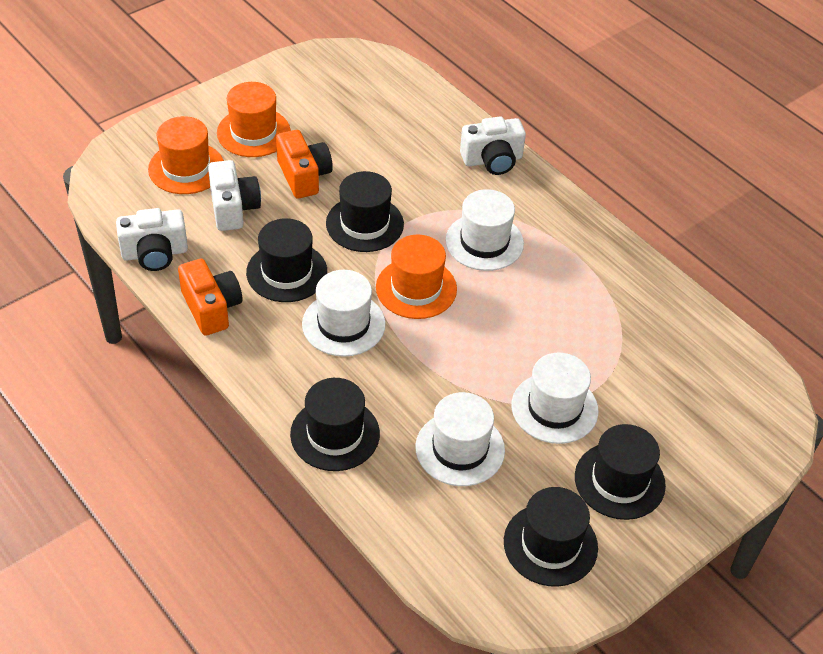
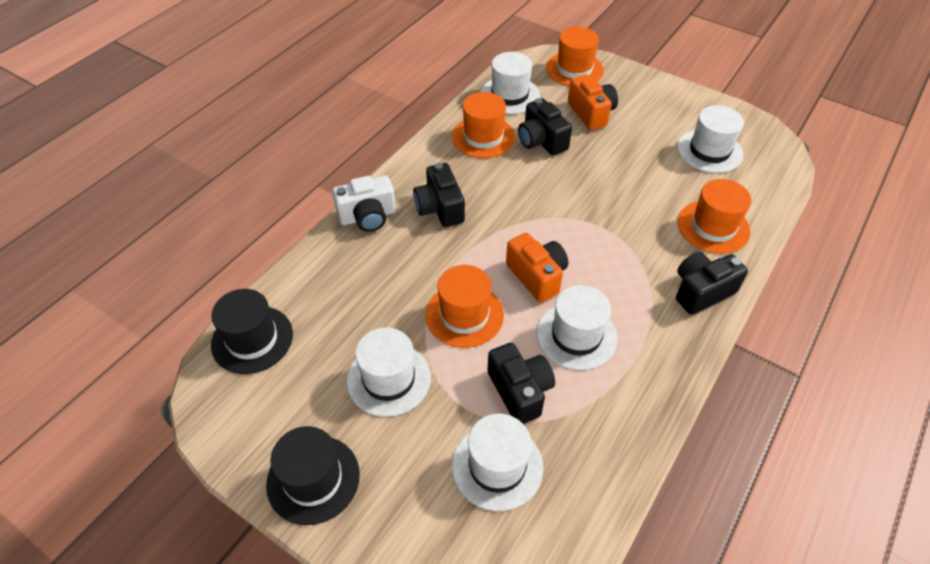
black camera: 0 -> 4
black hat: 5 -> 2
orange hat: 3 -> 4
white camera: 3 -> 1
white hat: 4 -> 5

